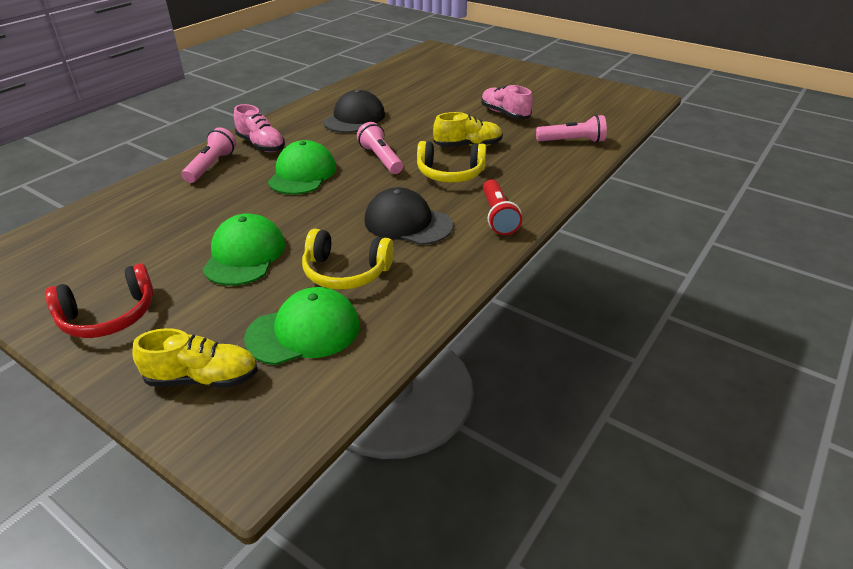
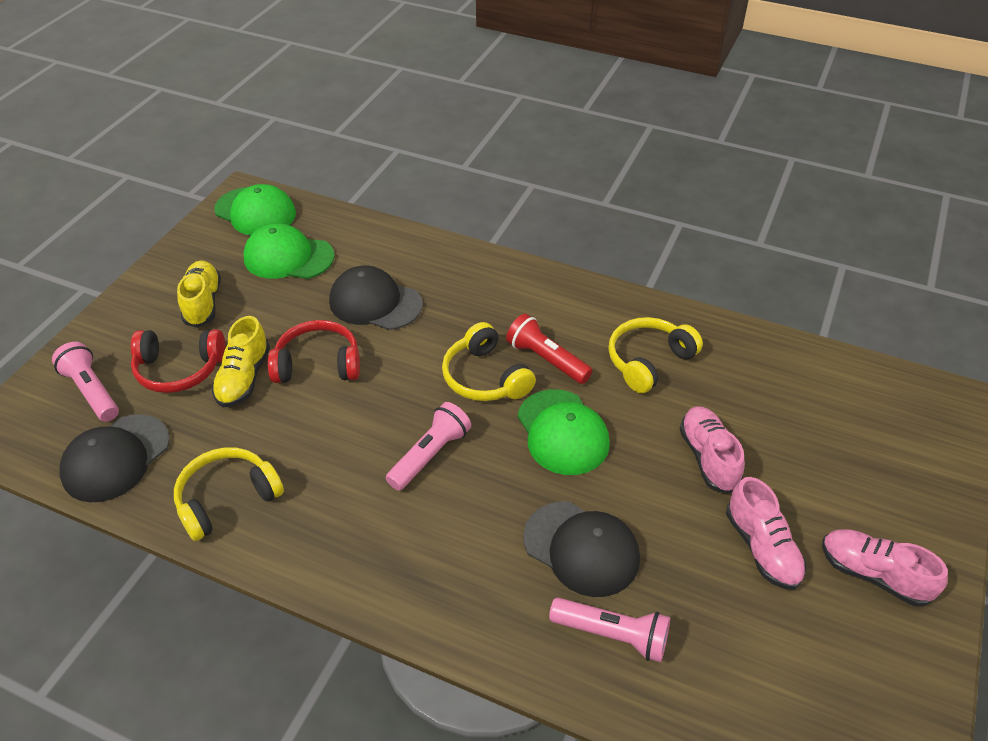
black cap: 2 -> 3
pink shoe: 2 -> 3
red headphones: 1 -> 2
yellow headphones: 2 -> 3

